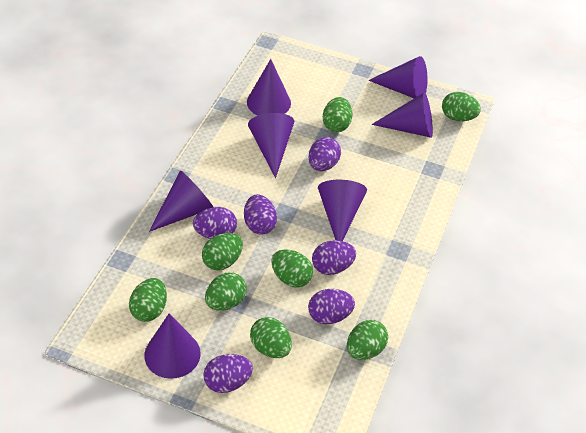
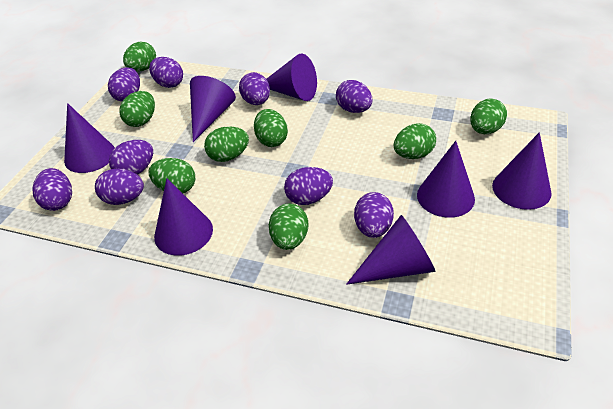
purple egg: 6 -> 9

